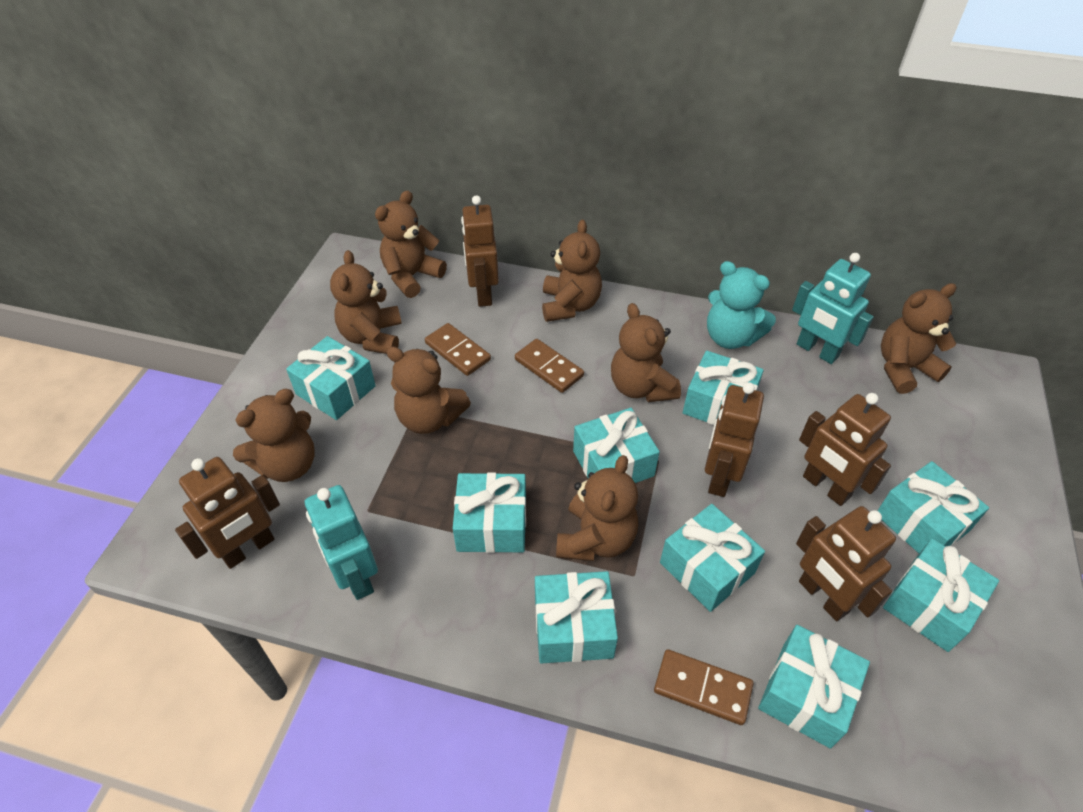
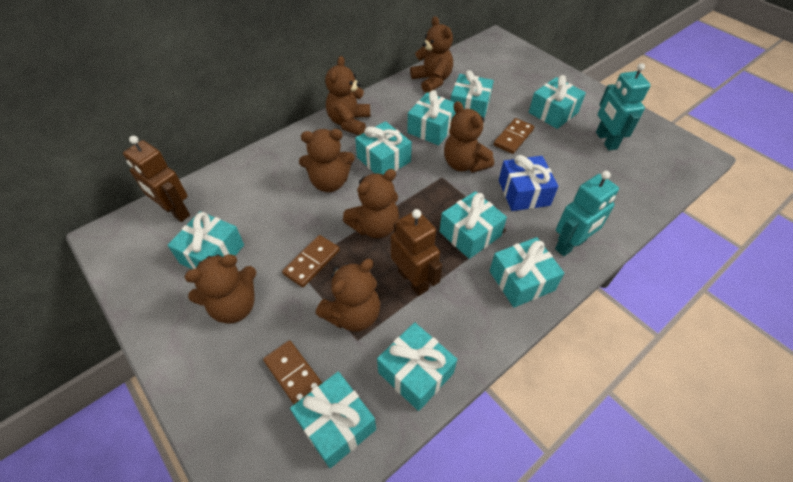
blue gift: 0 -> 1
brown robot: 5 -> 2
brown teddy bear: 8 -> 7
turquoise teddy bear: 1 -> 0

